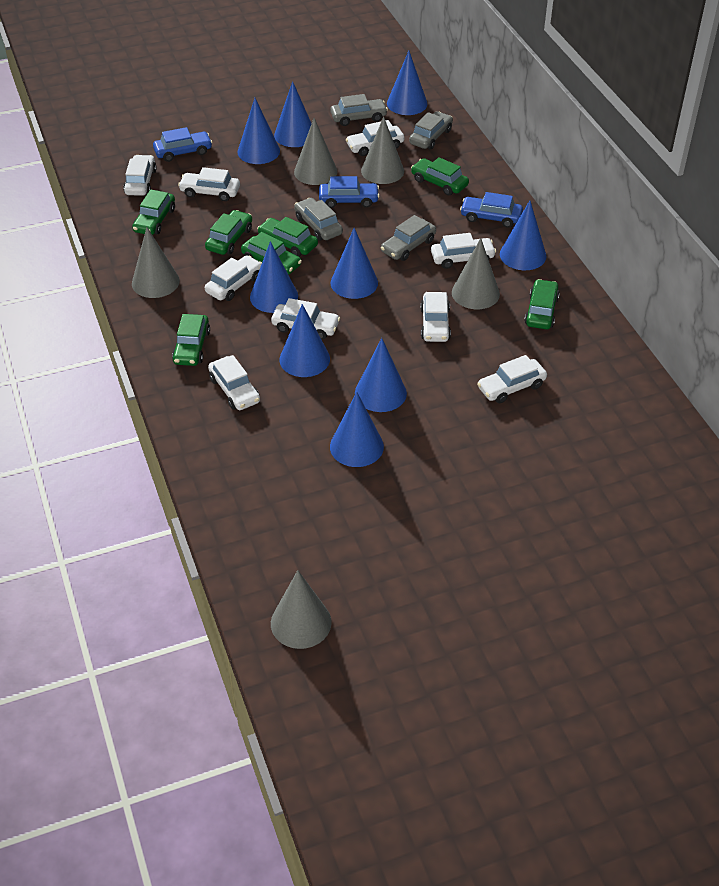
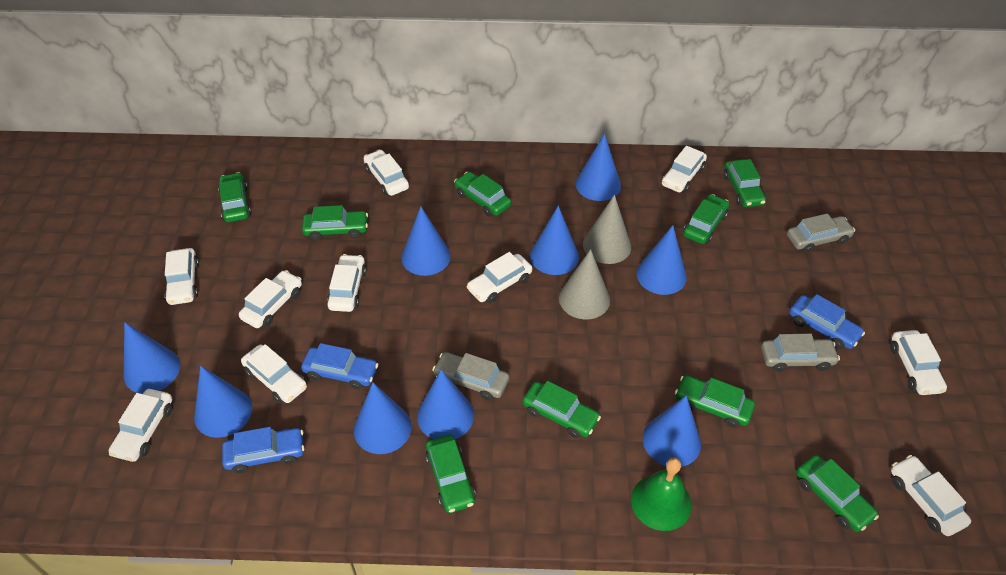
green bell: 0 -> 1
green car: 7 -> 9
grey car: 4 -> 3
grey cone: 5 -> 2
white car: 9 -> 10

